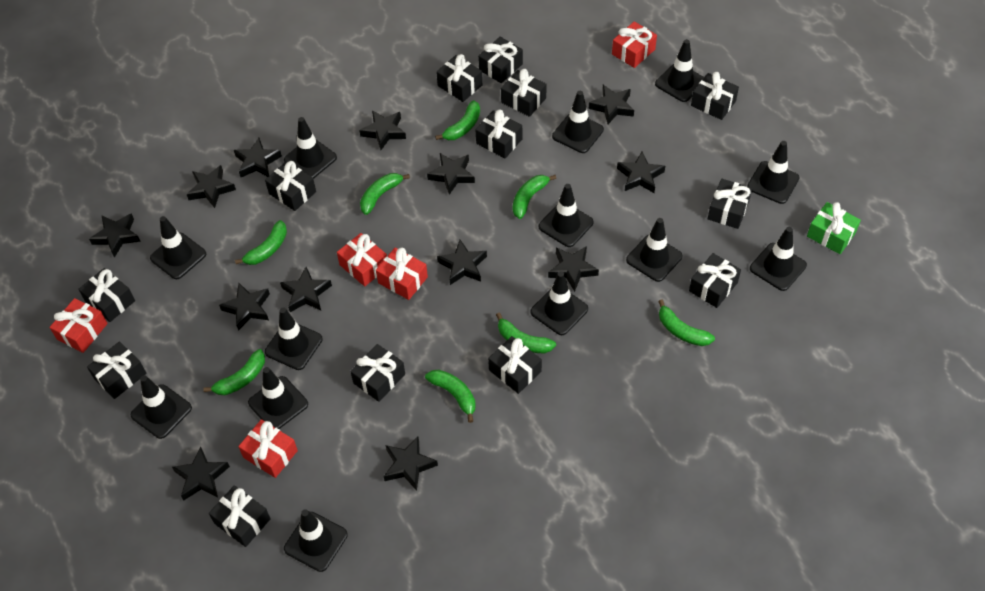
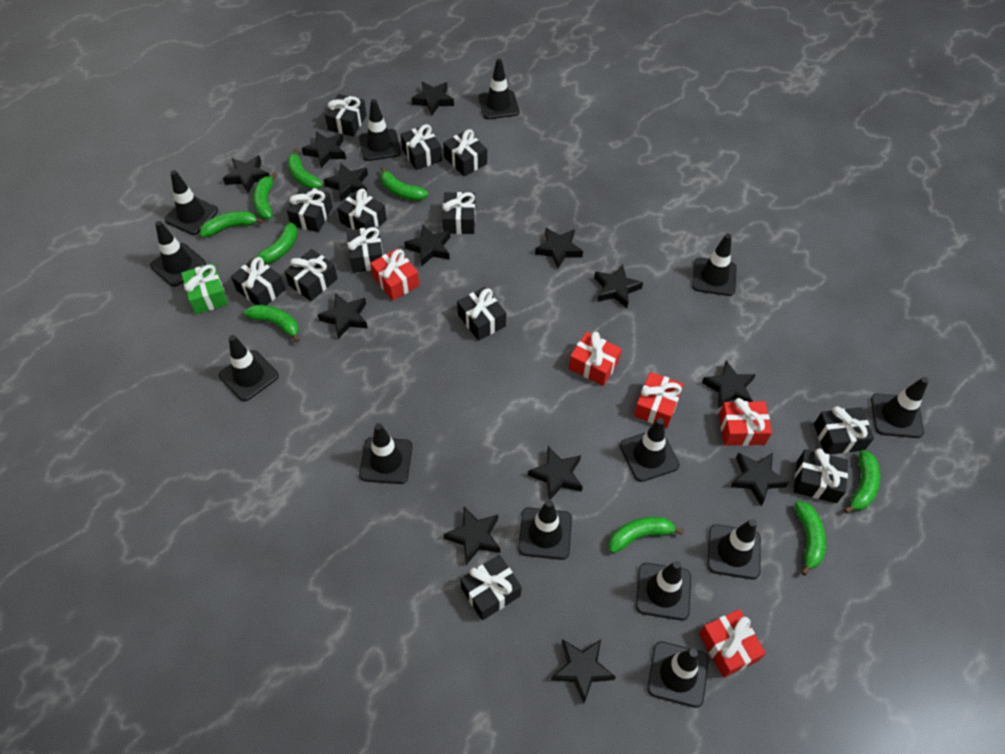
green banana: 8 -> 9

